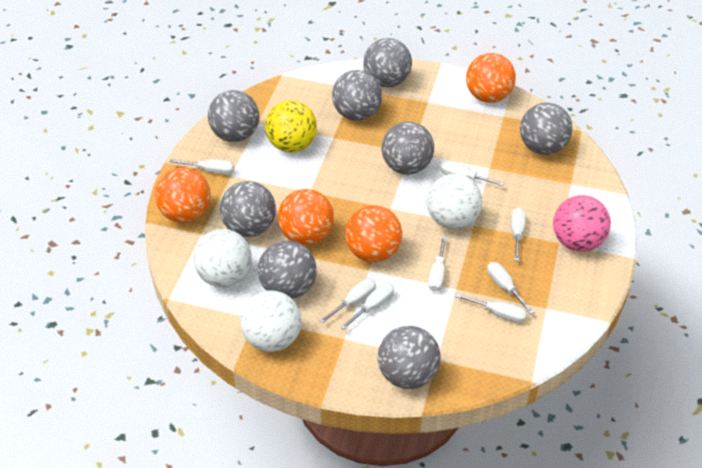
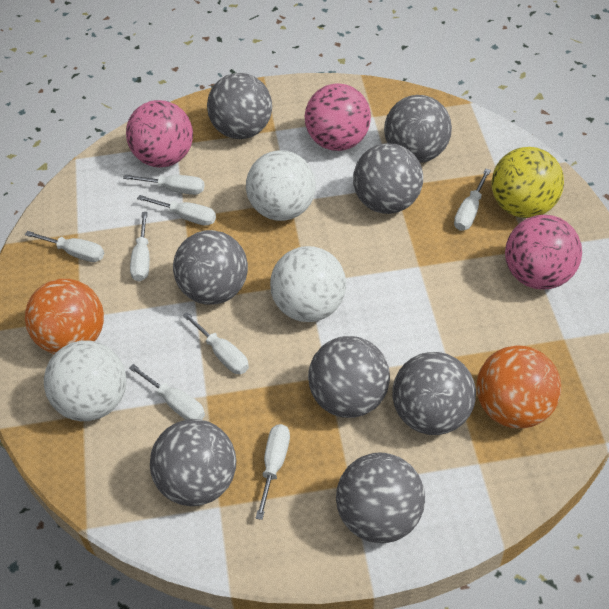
orange ball: 4 -> 2
pink ball: 1 -> 3

